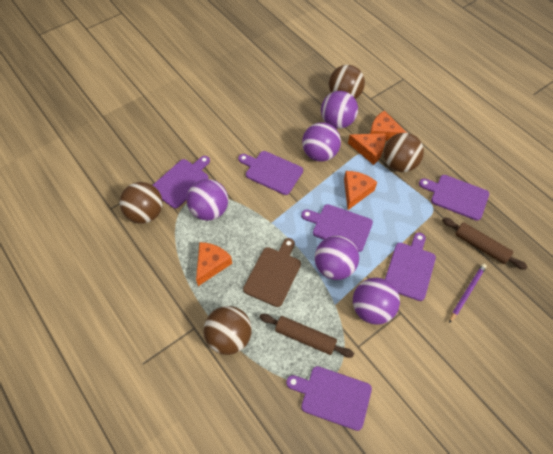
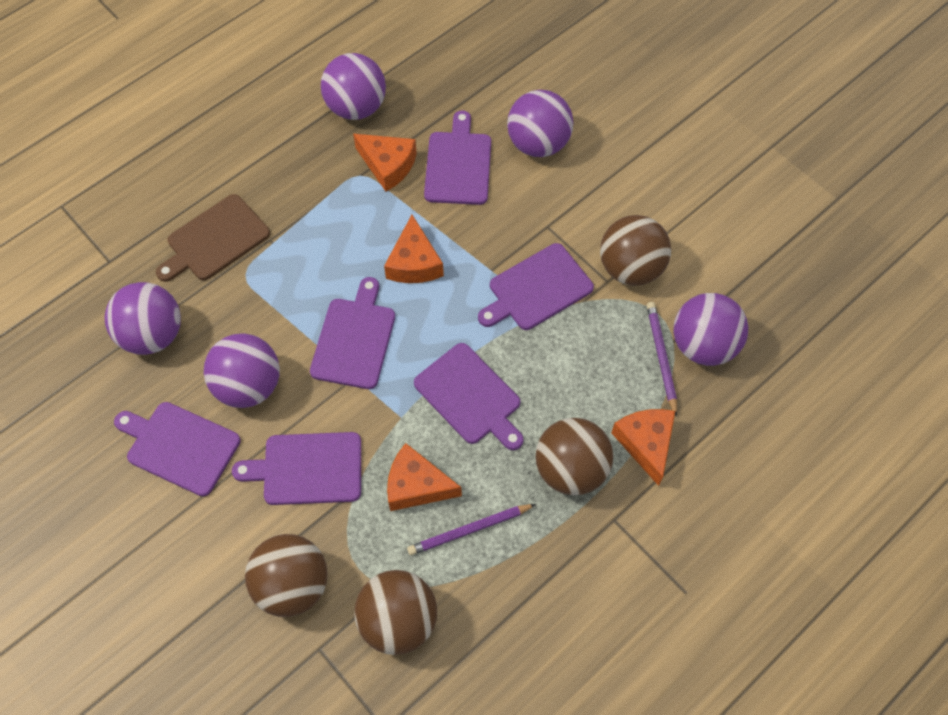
brown rolling pin: 2 -> 0
purple pencil: 1 -> 2

